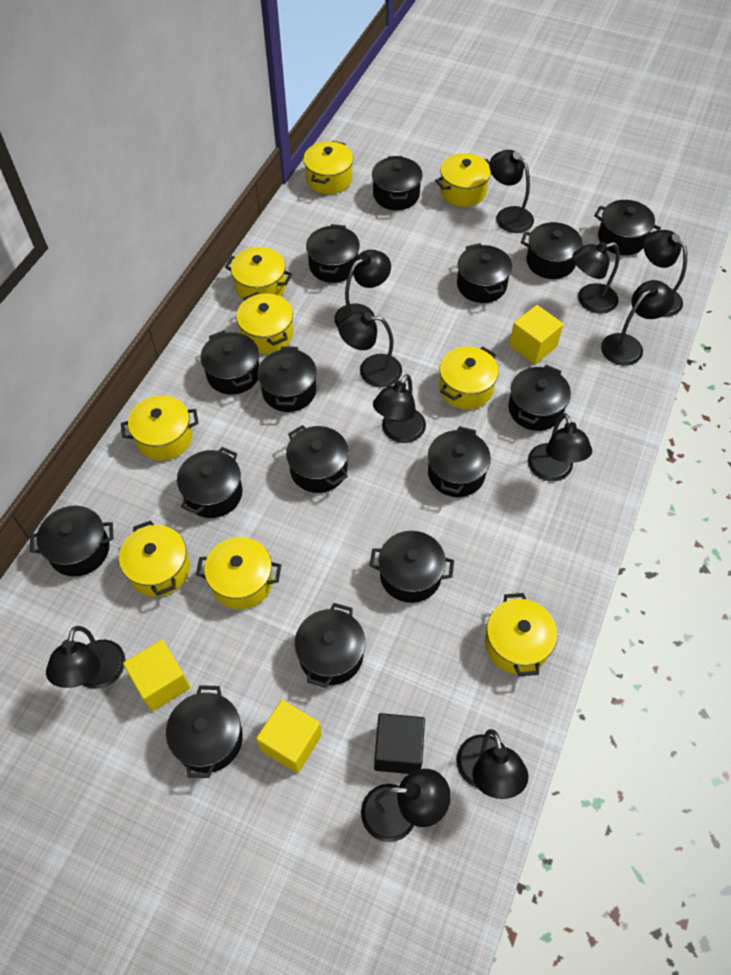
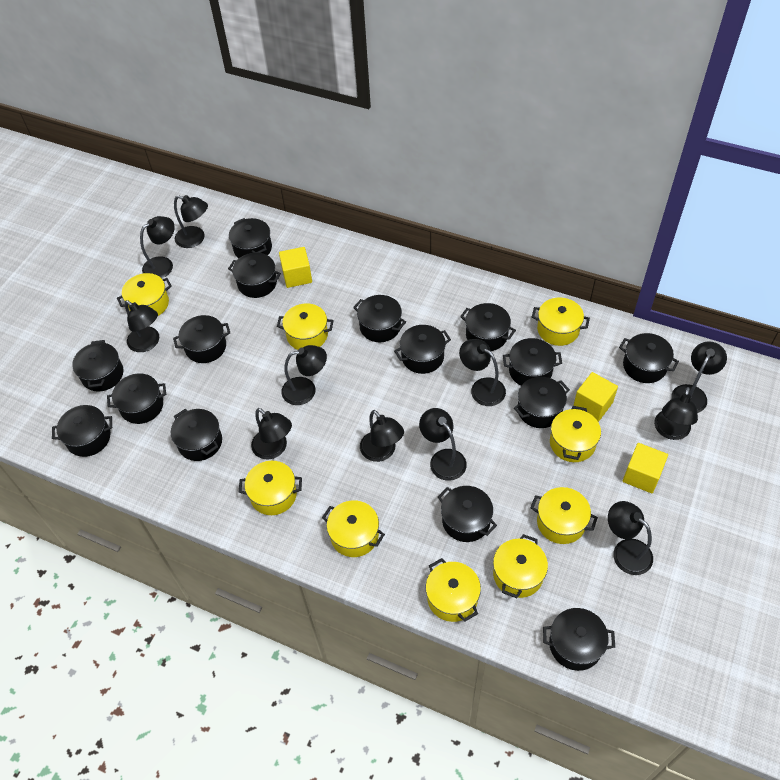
black cube: 1 -> 0

